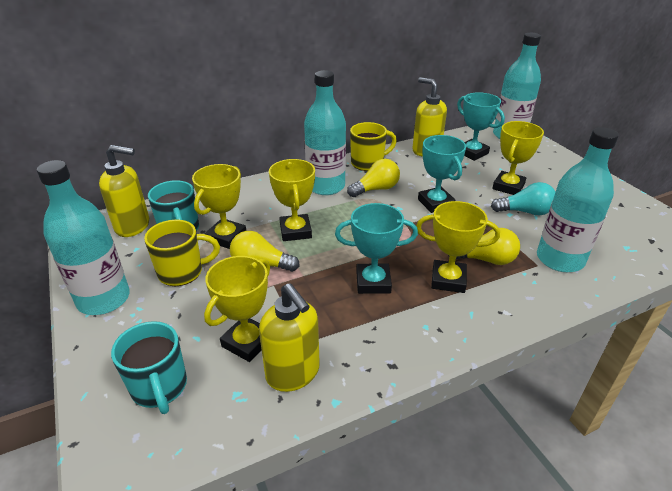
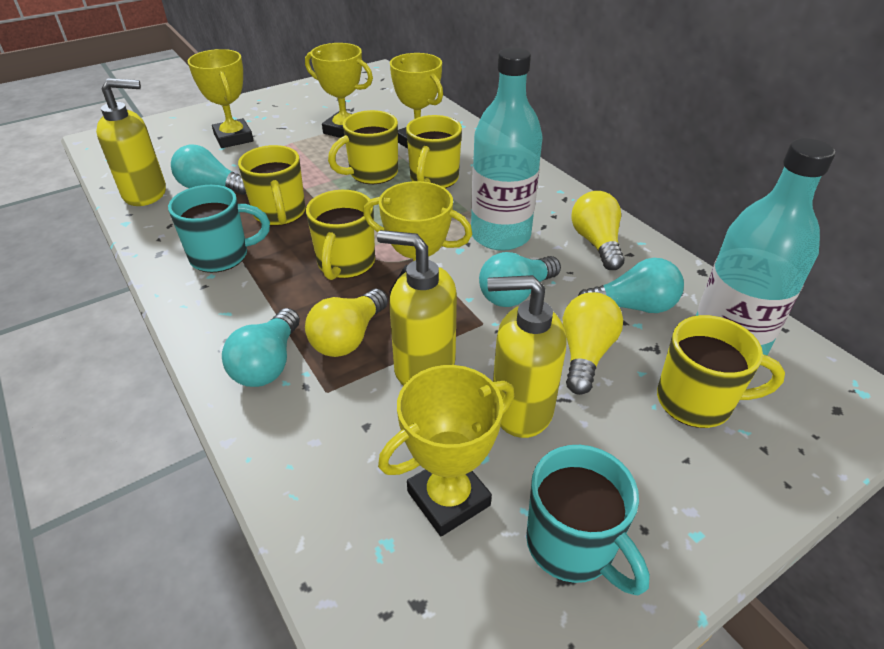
turquoise bottle: 4 -> 2
turquoise light bulb: 1 -> 4
turquoise trophy: 3 -> 0
yellow mug: 2 -> 5

